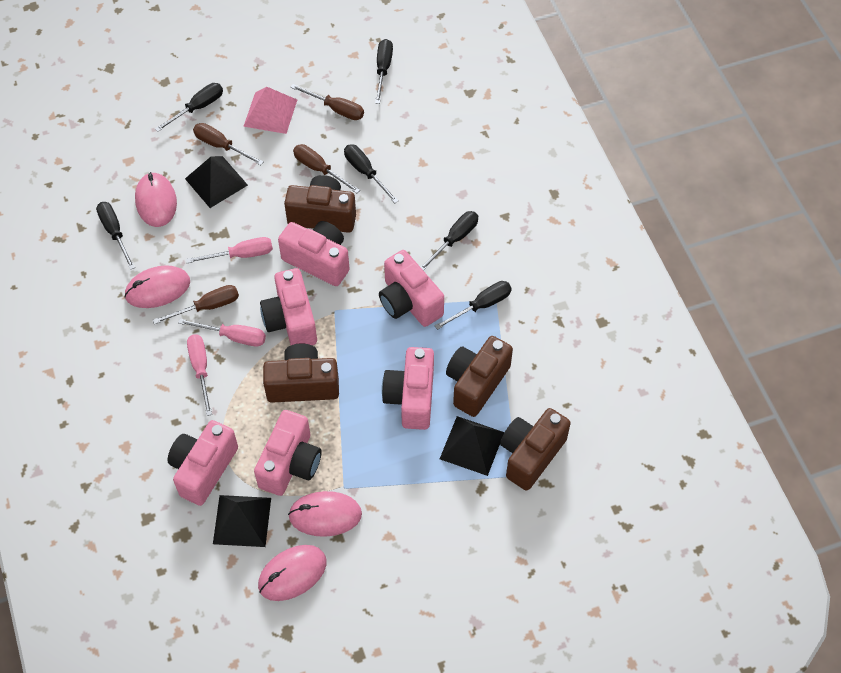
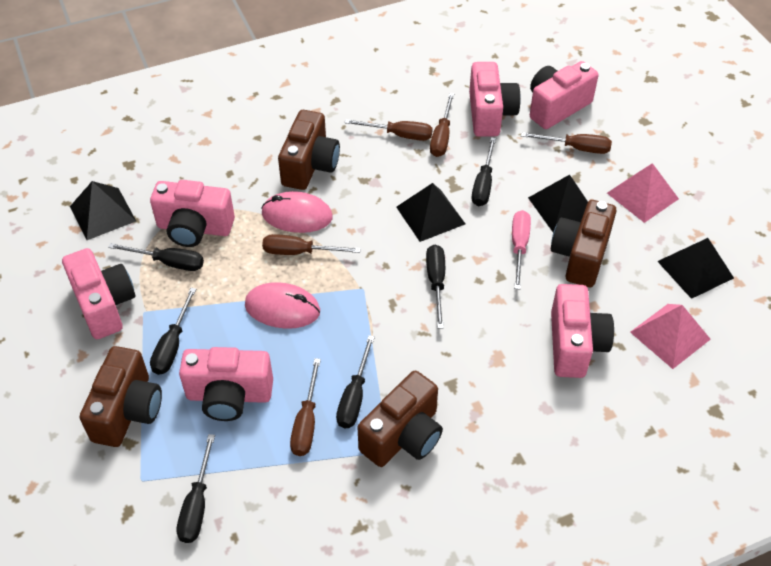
black pyramid: 3 -> 4
brown screwdriver: 4 -> 5
pink mouse: 4 -> 2
pink pyramid: 1 -> 2
pink screwdriver: 3 -> 1

